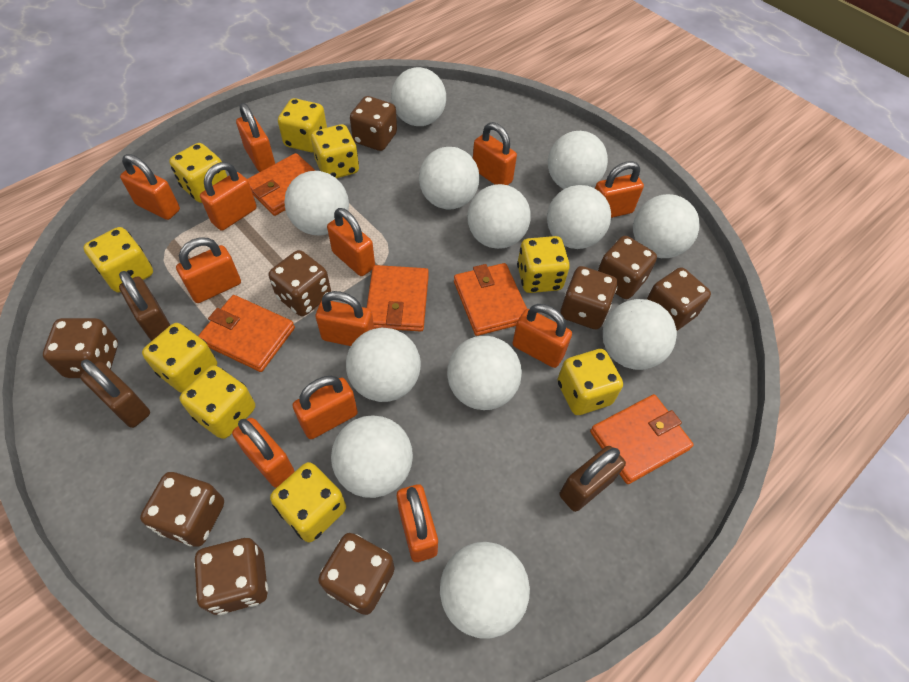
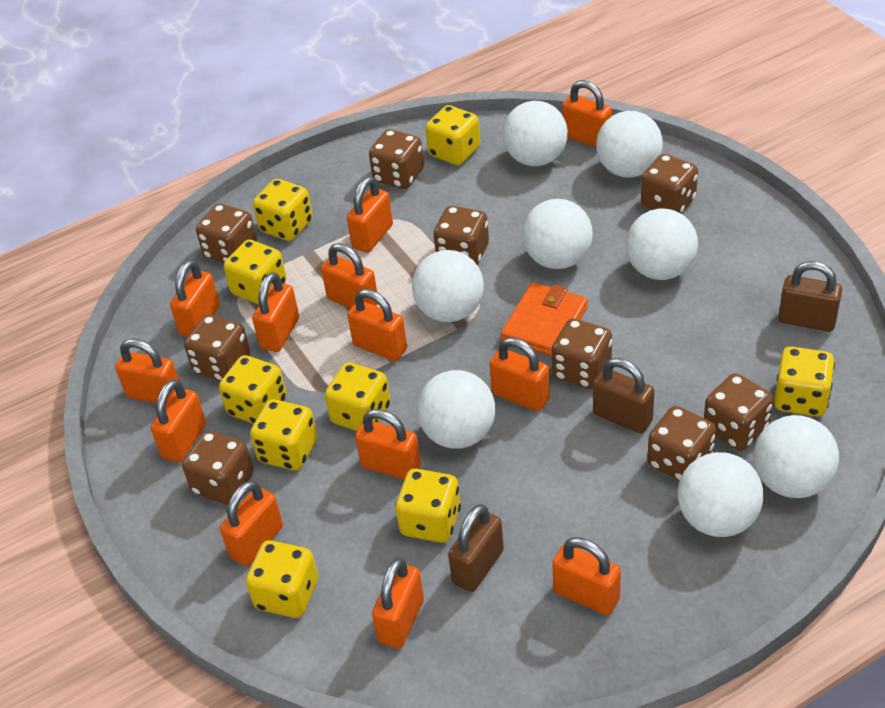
orange padlock: 12 -> 13
orange wallet: 5 -> 1
white ball: 12 -> 8

